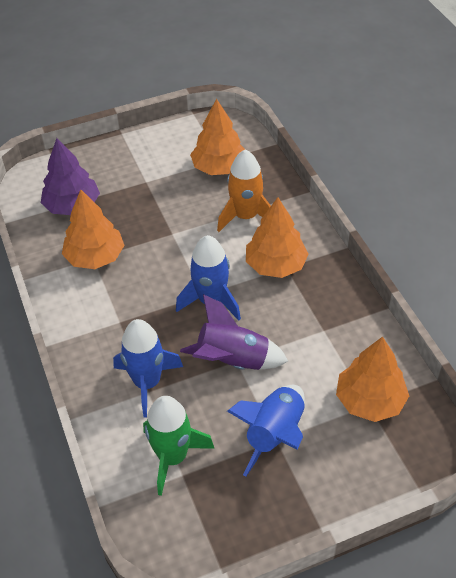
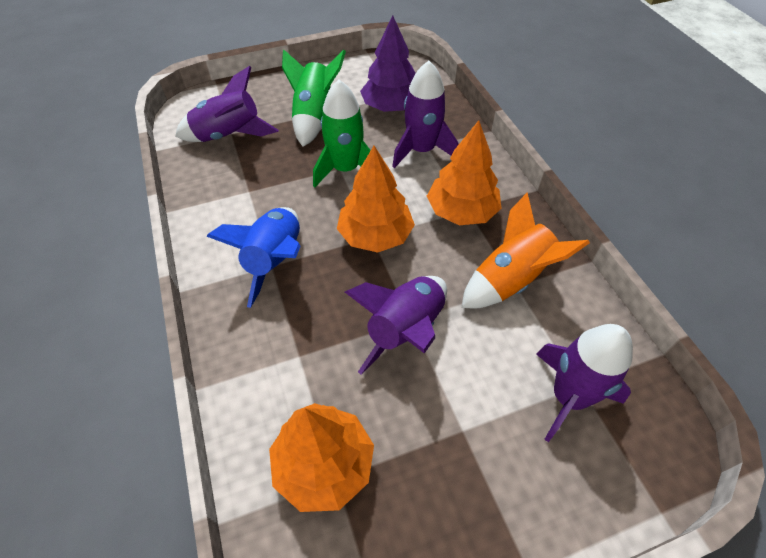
blue rocket: 3 -> 1
green rocket: 1 -> 2
orange tree: 4 -> 3
purple rocket: 1 -> 4

